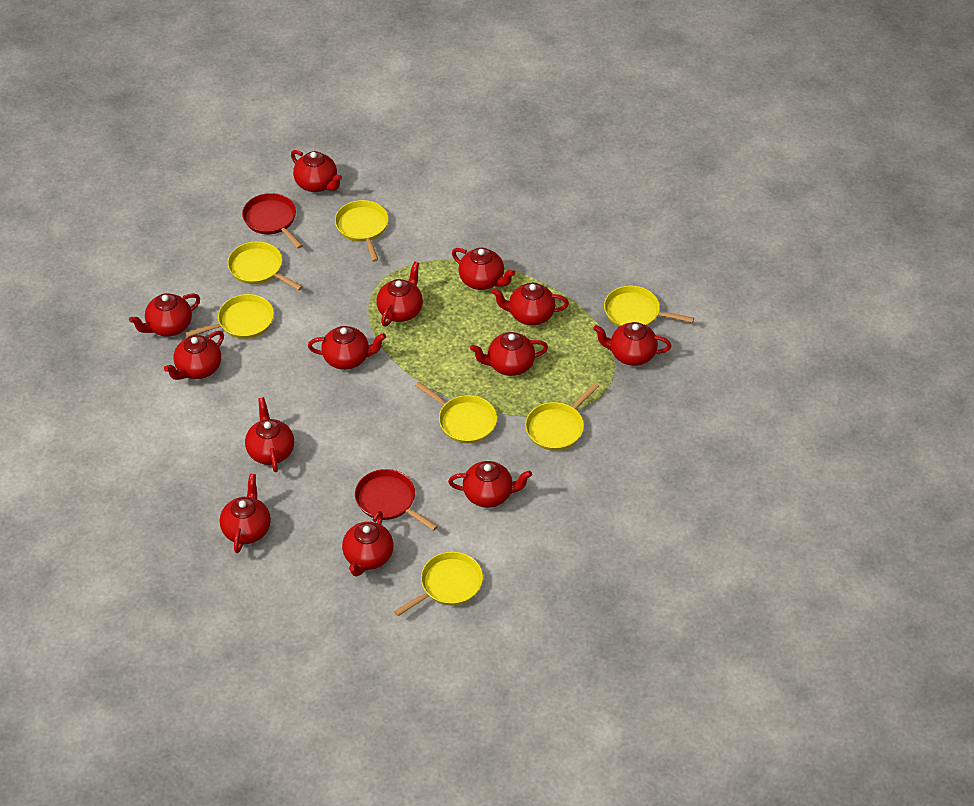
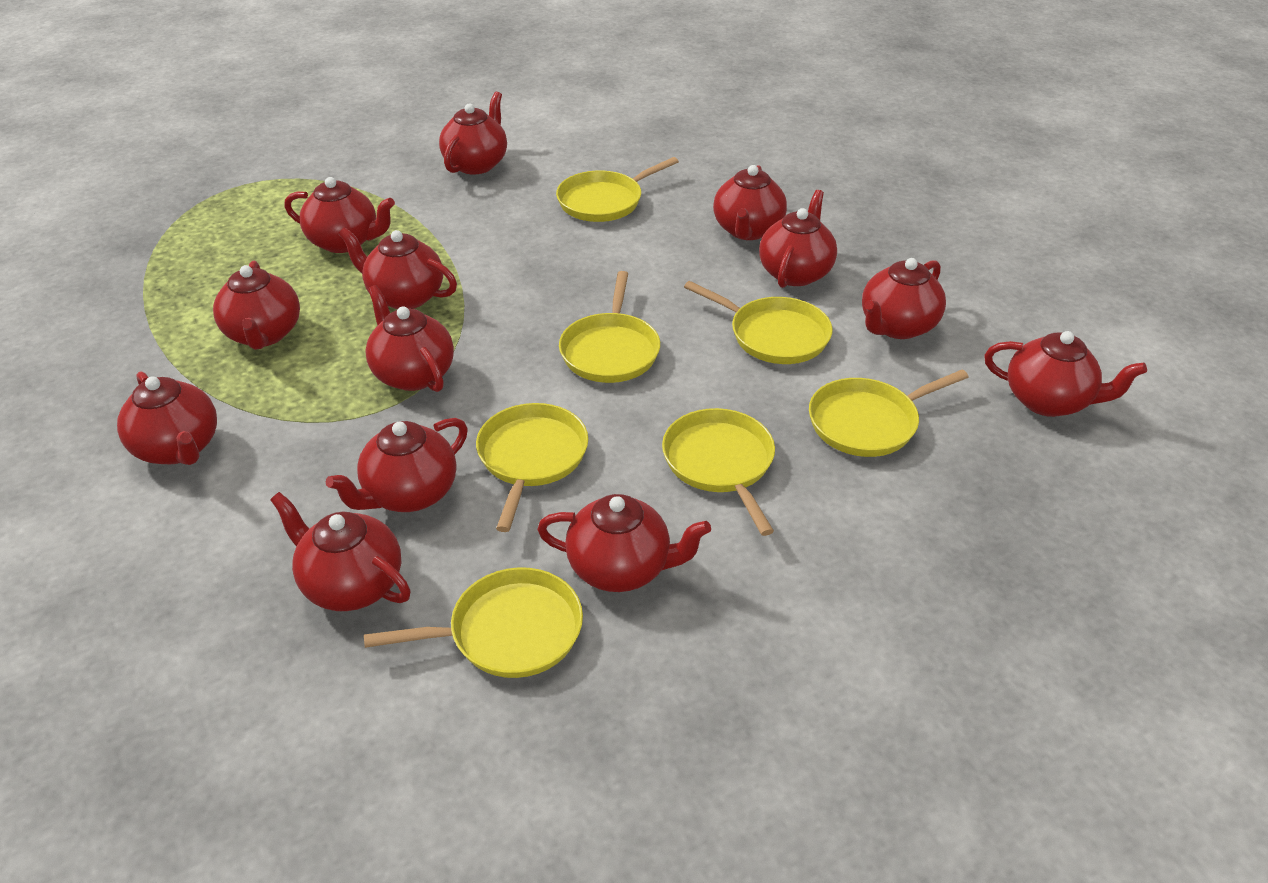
red pan: 2 -> 0

